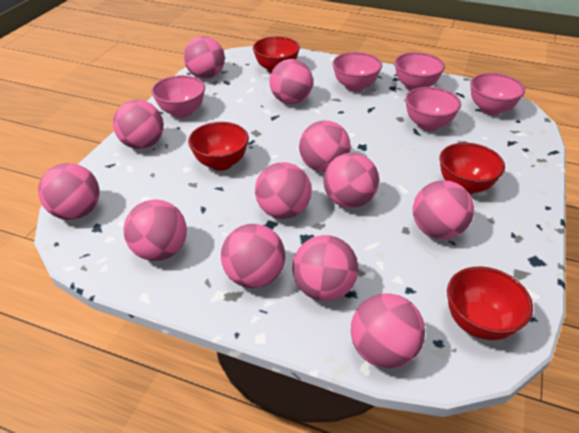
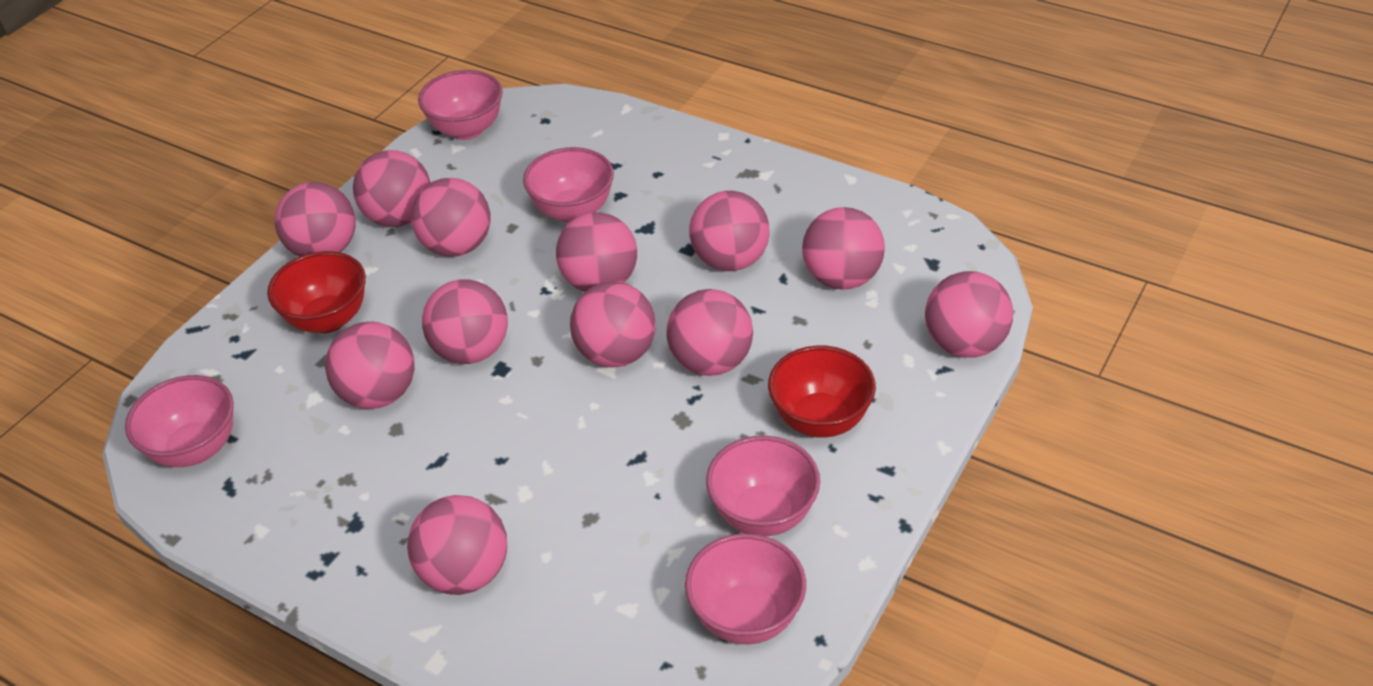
red bowl: 4 -> 2

